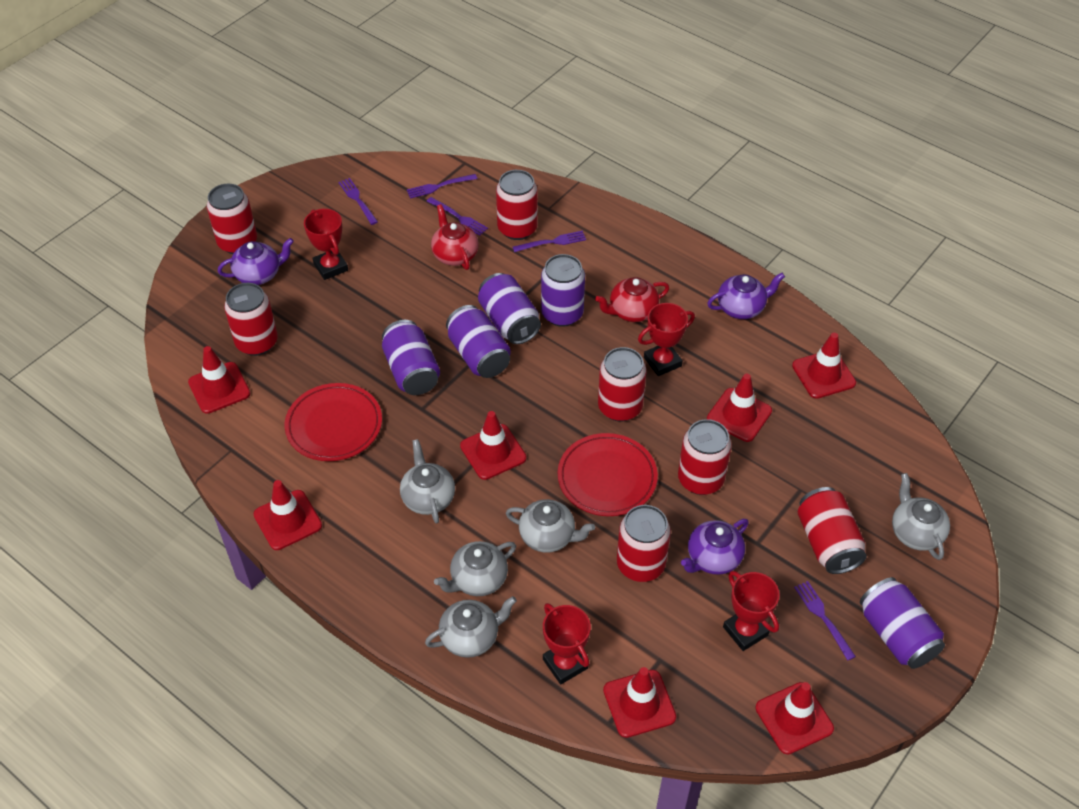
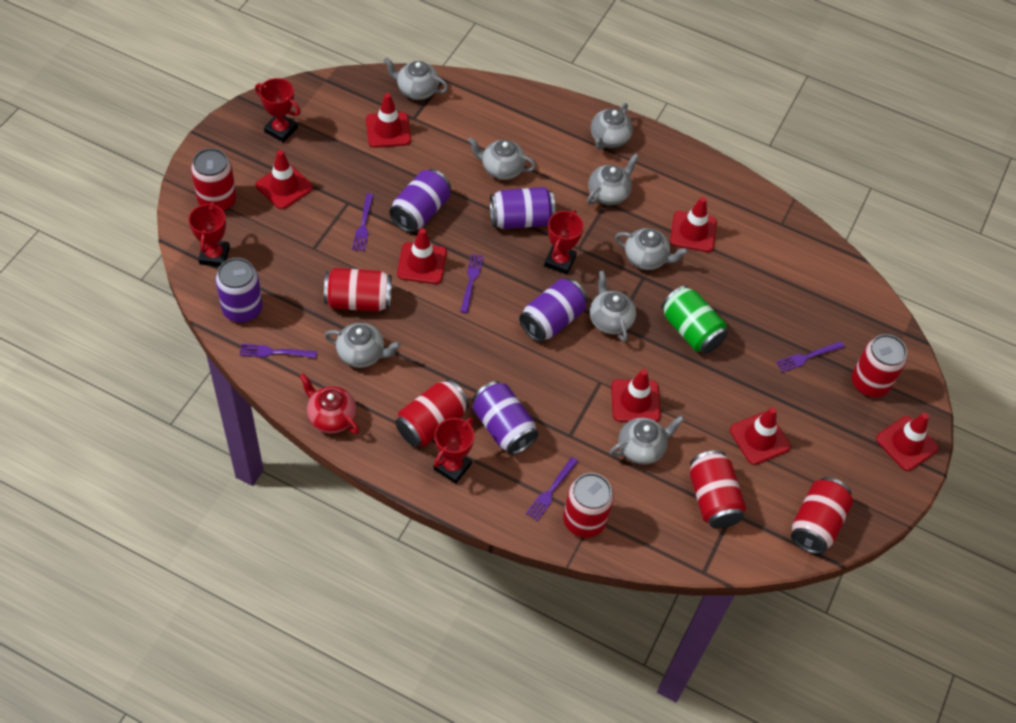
green can: 0 -> 1
grey teapot: 5 -> 8
purple teapot: 3 -> 0
red plate: 2 -> 0
red teapot: 2 -> 1

